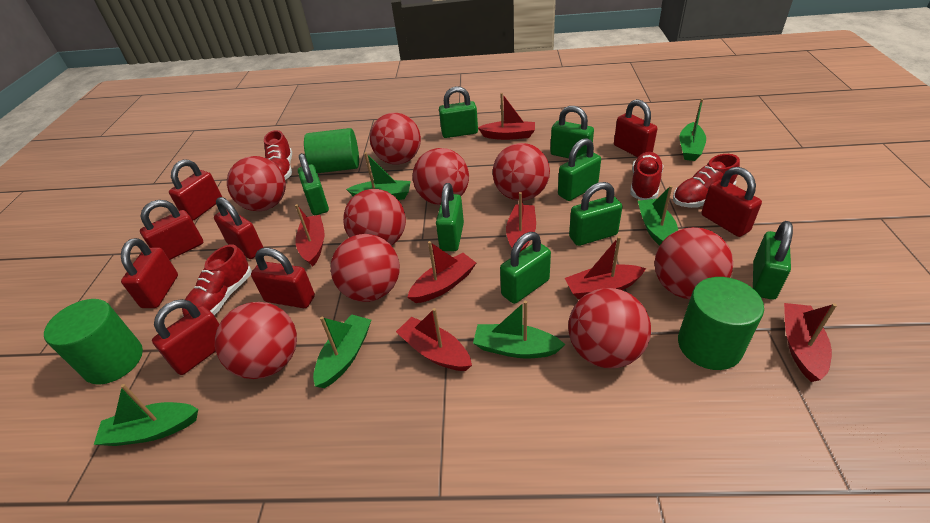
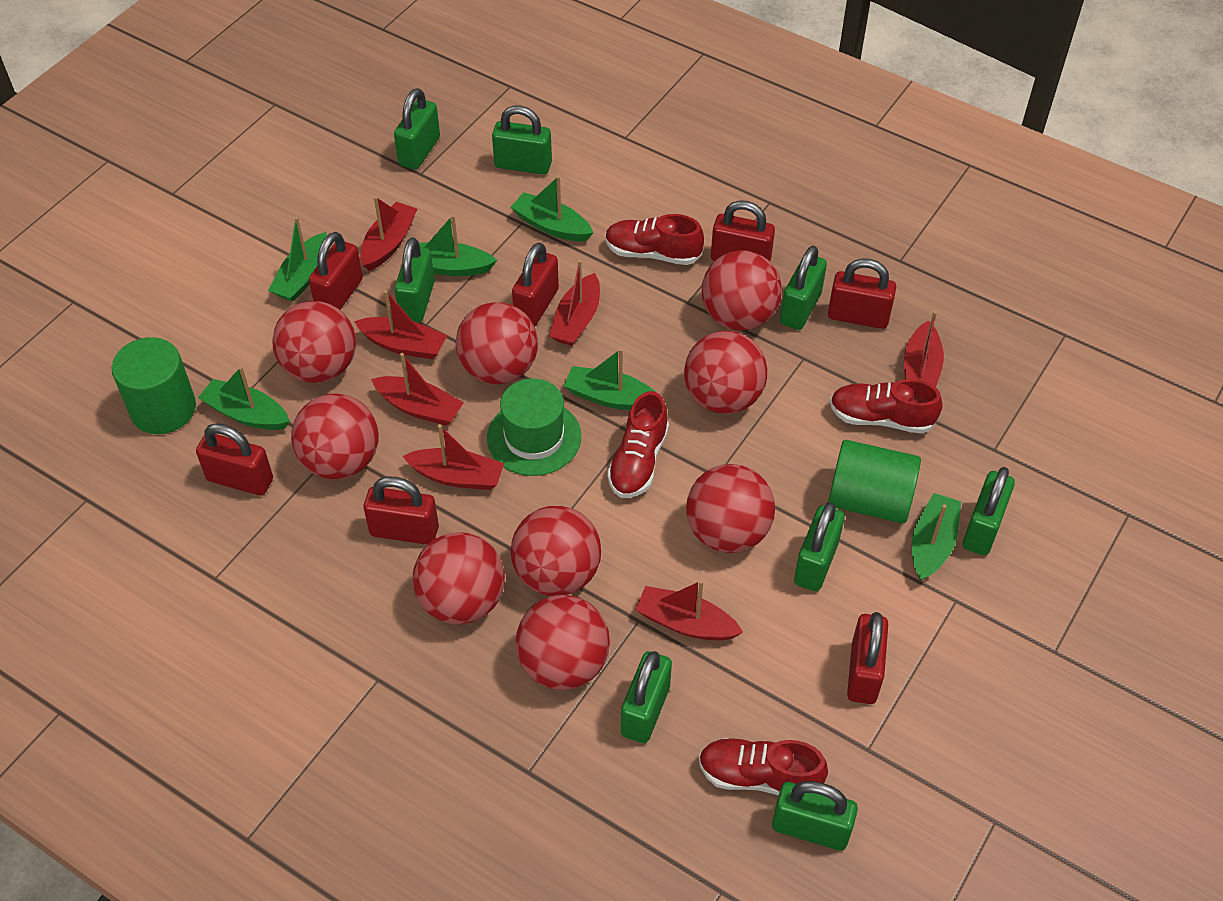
green cylinder: 3 -> 2
green hat: 0 -> 1
red padlock: 8 -> 7

